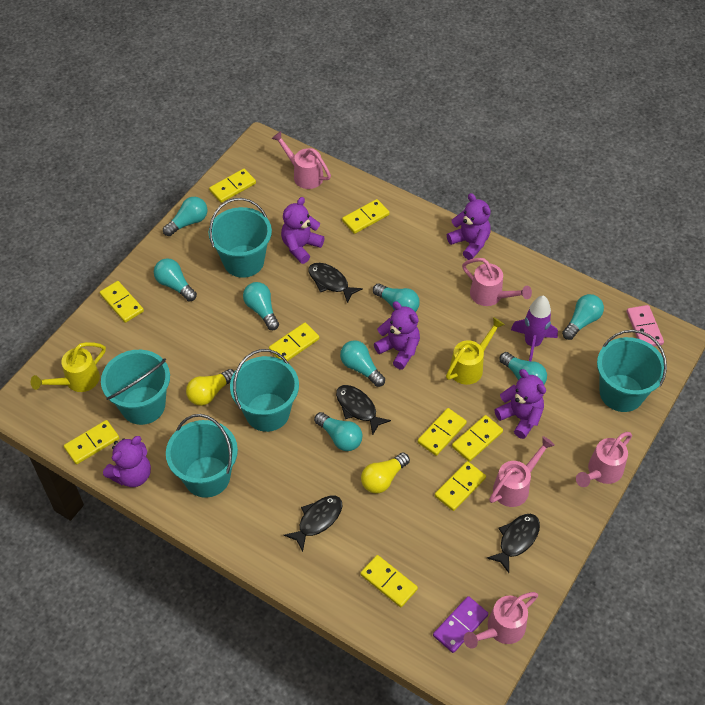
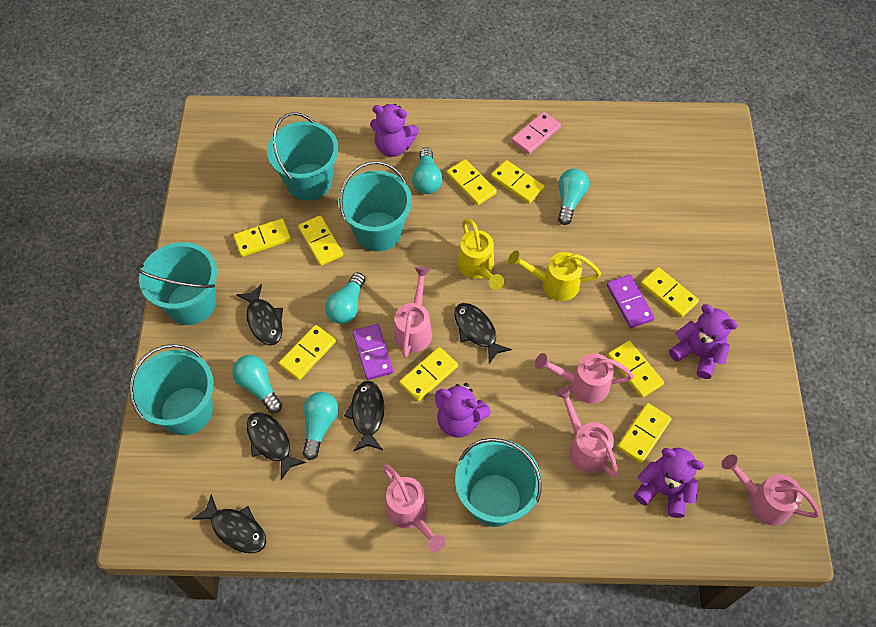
black fish: 4 -> 5
purple domino: 1 -> 2
purple rocket: 1 -> 0
purple teddy bear: 5 -> 4
turquoise light bulb: 8 -> 5
yellow light bulb: 2 -> 0

